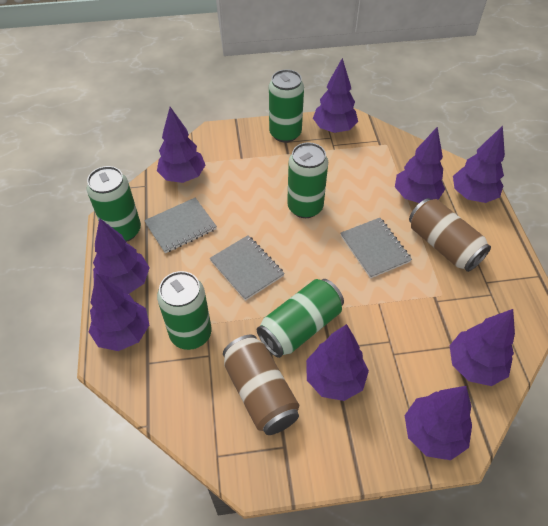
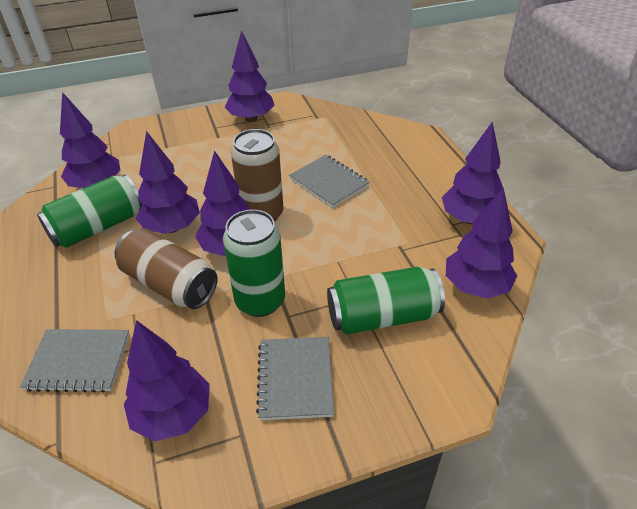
green can: 5 -> 3
purple tree: 9 -> 7

